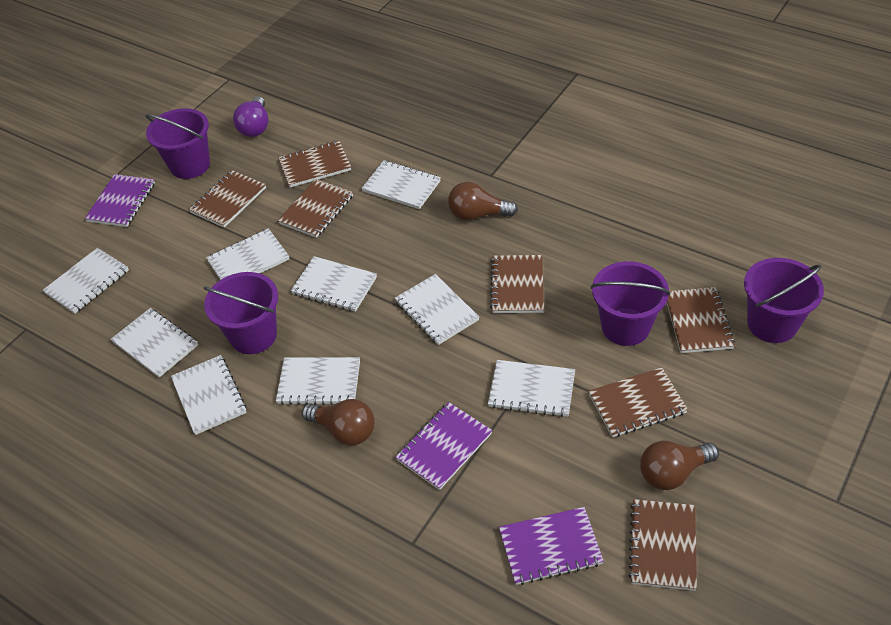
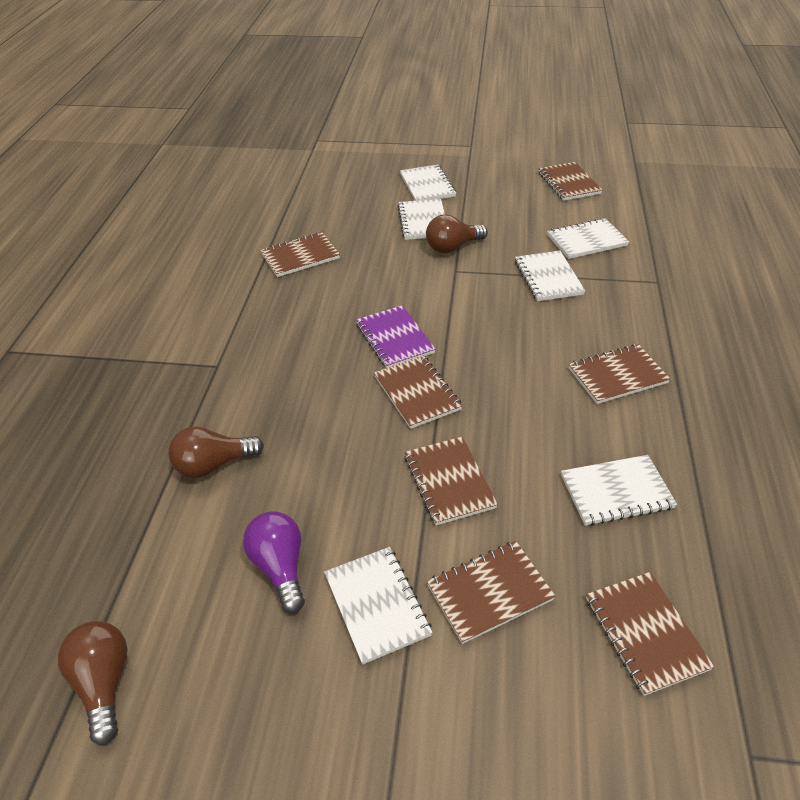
purple bucket: 4 -> 0
purple notebook: 3 -> 1
white notebook: 9 -> 6

